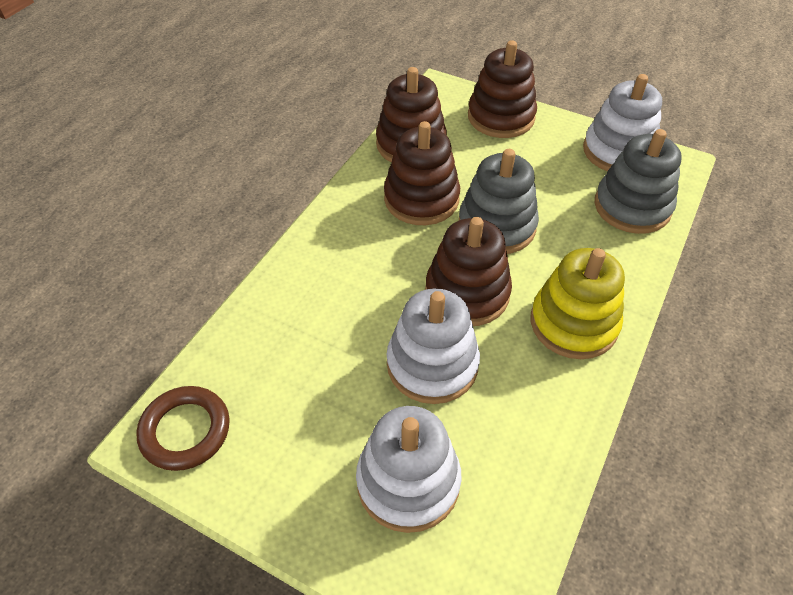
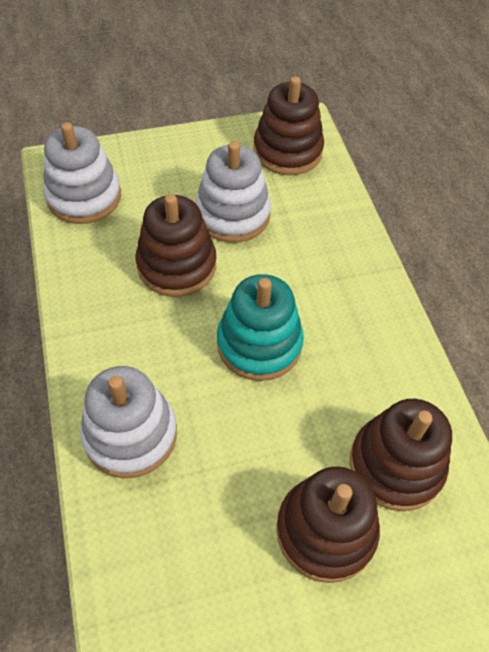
brown ring: 1 -> 0
grey stacking toy: 2 -> 0
turquoise stacking toy: 0 -> 1
yellow stacking toy: 1 -> 0

